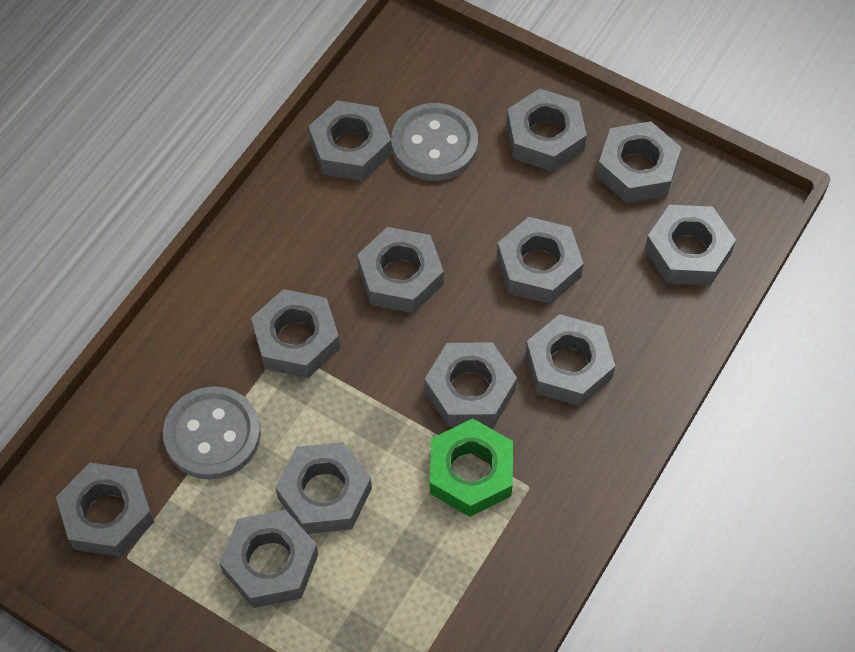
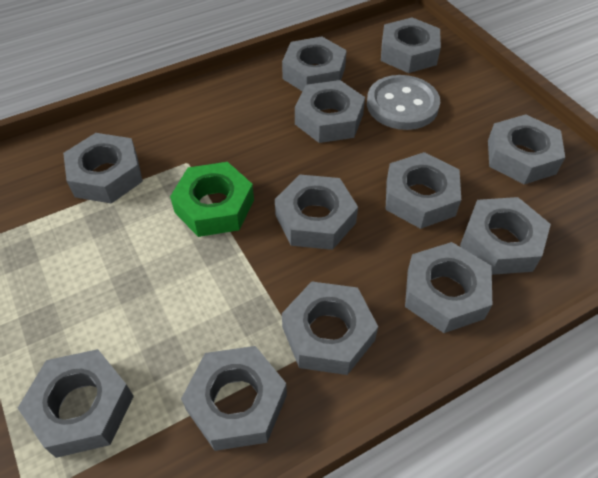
grey button: 2 -> 1

